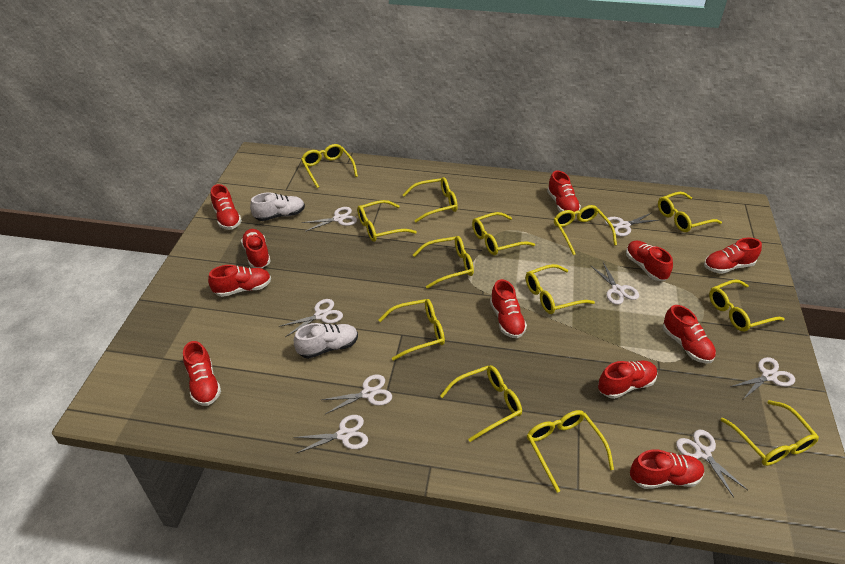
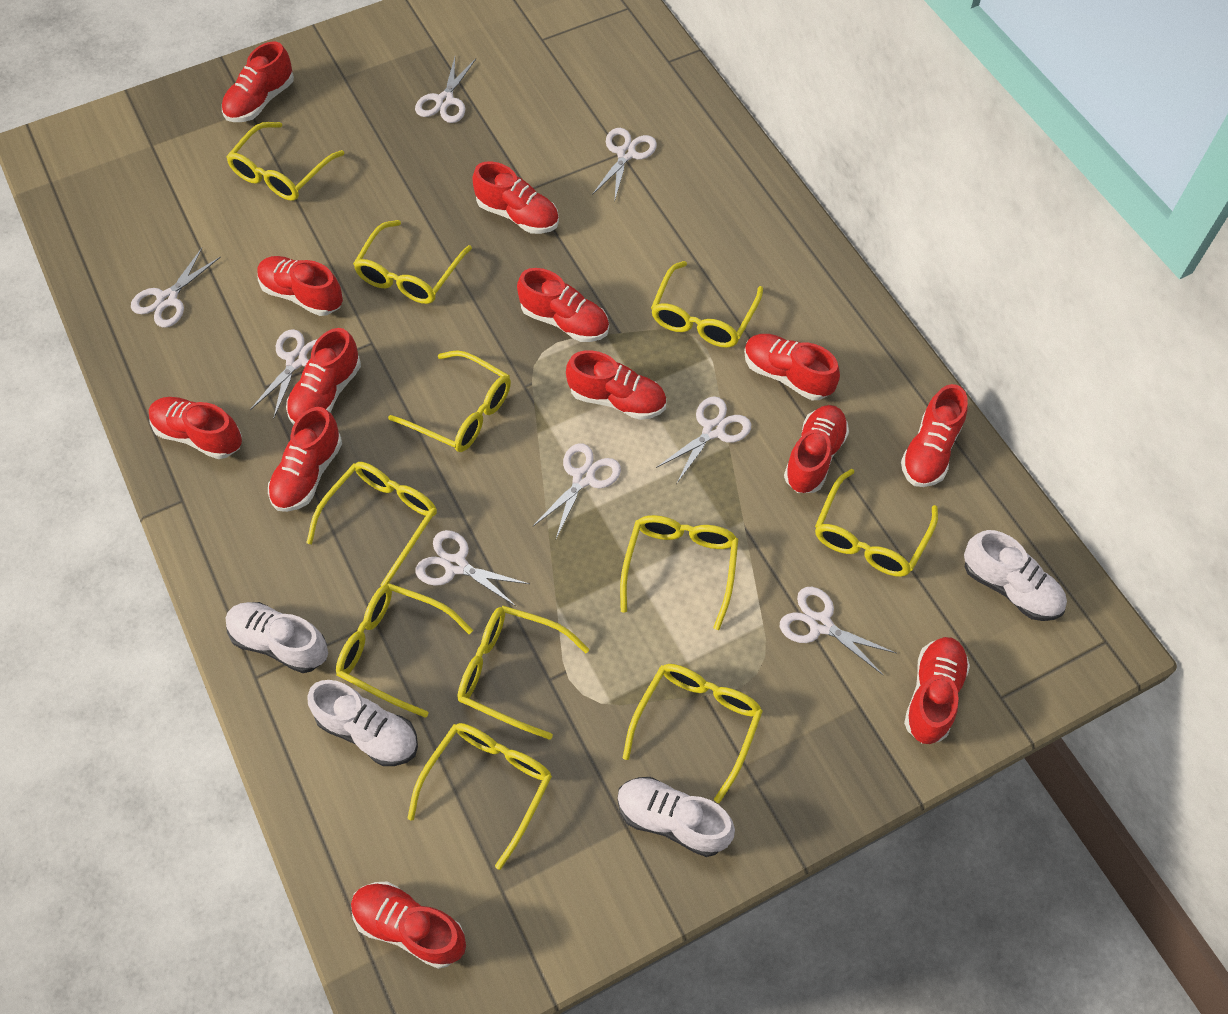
red shoe: 11 -> 13
white shoe: 2 -> 4
yellow glasses: 13 -> 11

